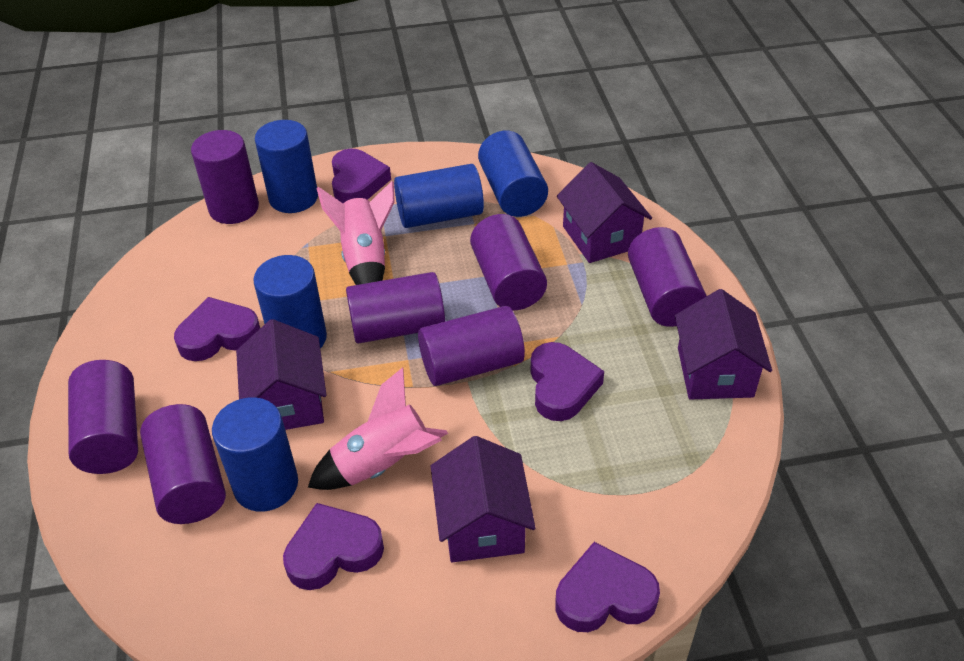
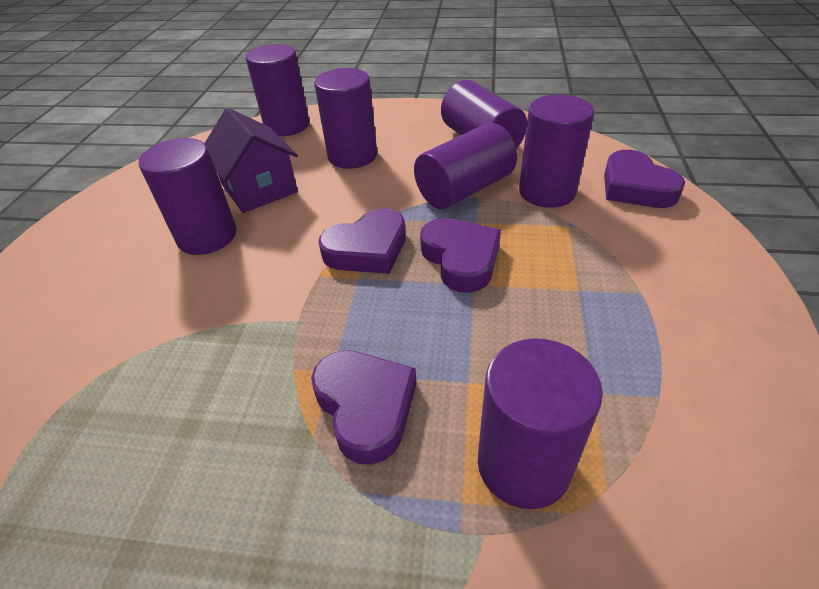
blue cylinder: 5 -> 0
pink rocket: 2 -> 0
purple heart: 5 -> 4
purple house: 4 -> 1

